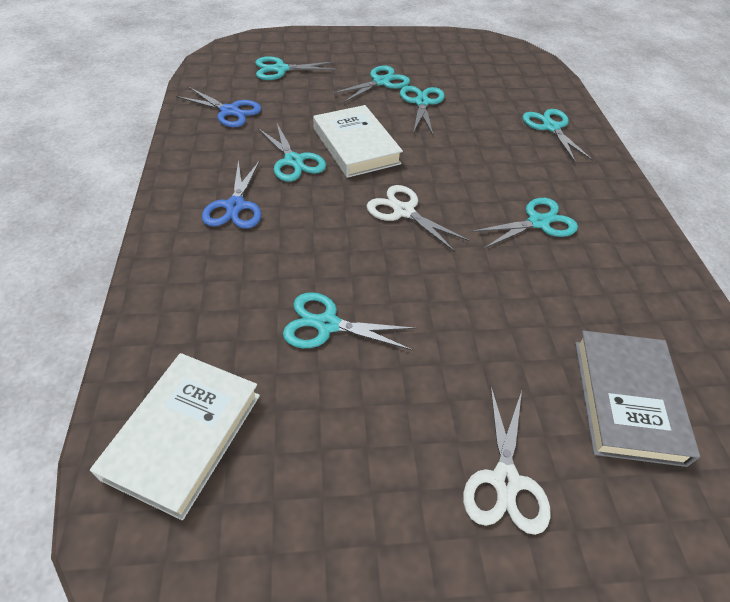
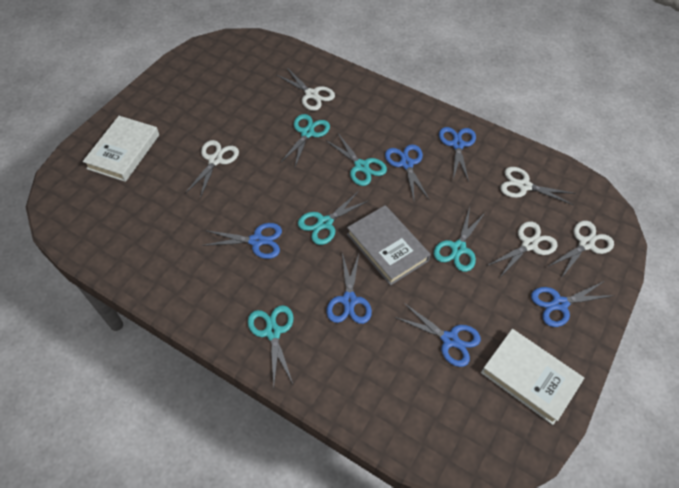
blue scissors: 2 -> 6
turquoise scissors: 7 -> 5
white scissors: 2 -> 5

